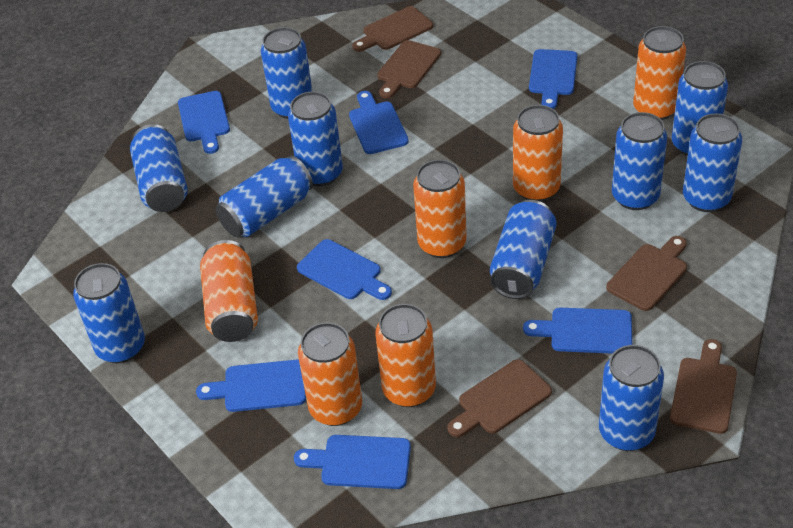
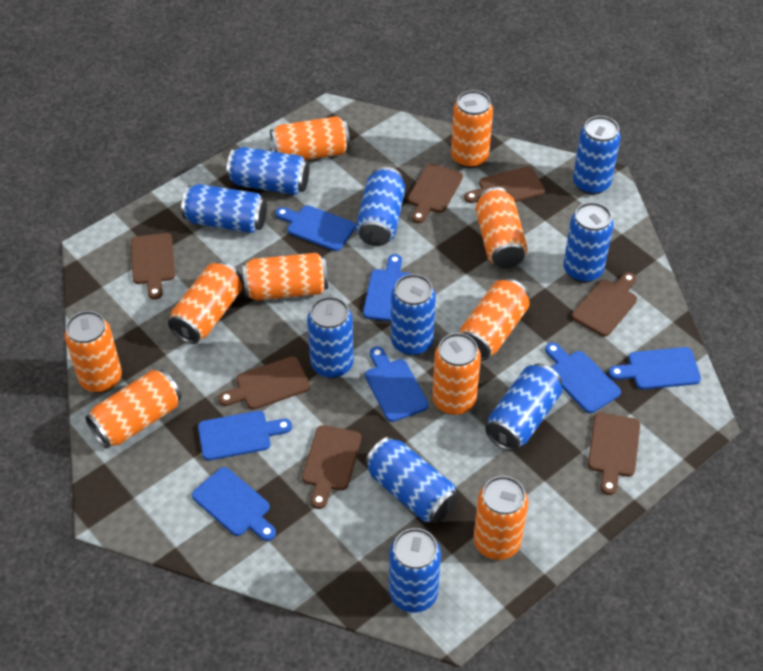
brown cutting board: 5 -> 7
orange can: 6 -> 10

